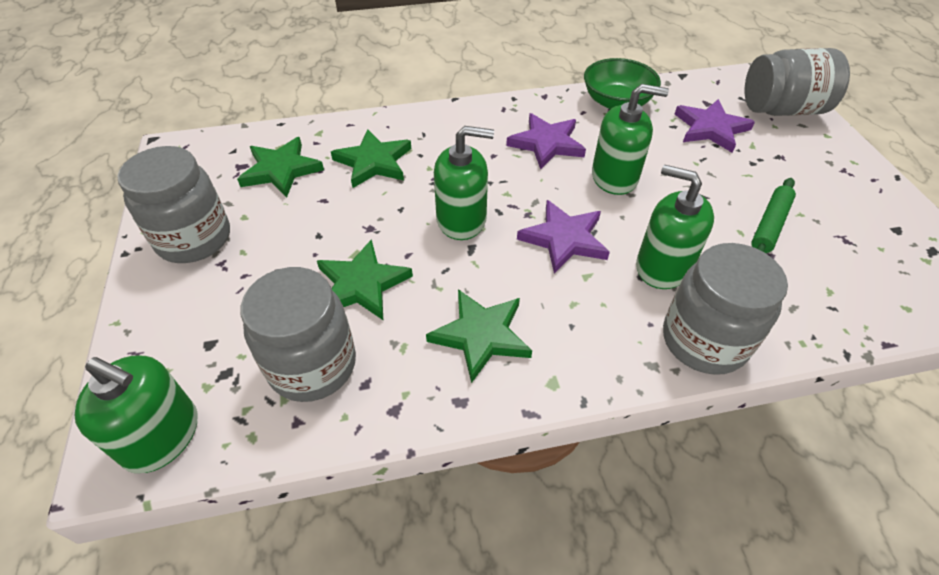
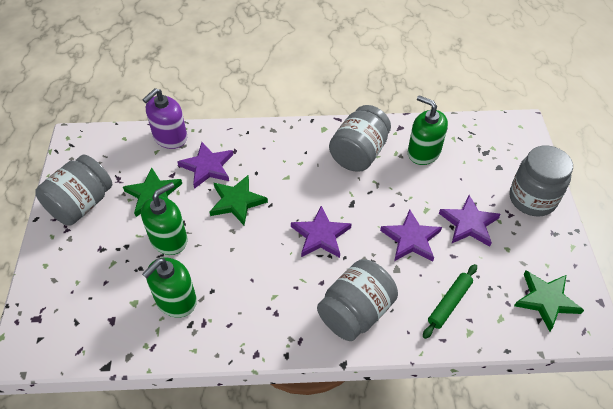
green bowl: 1 -> 0
green soap dispenser: 4 -> 3
green star: 4 -> 3
purple soap dispenser: 0 -> 1
purple star: 3 -> 4

